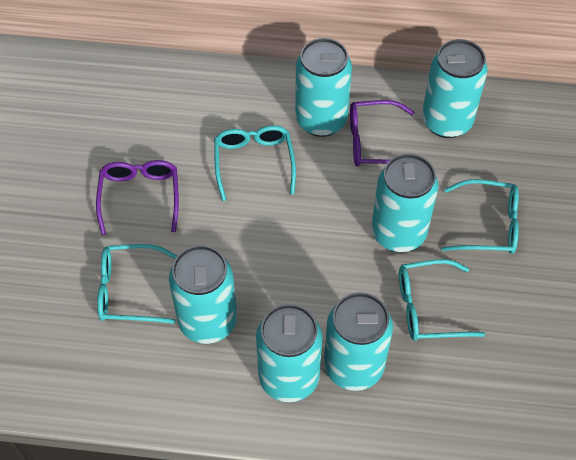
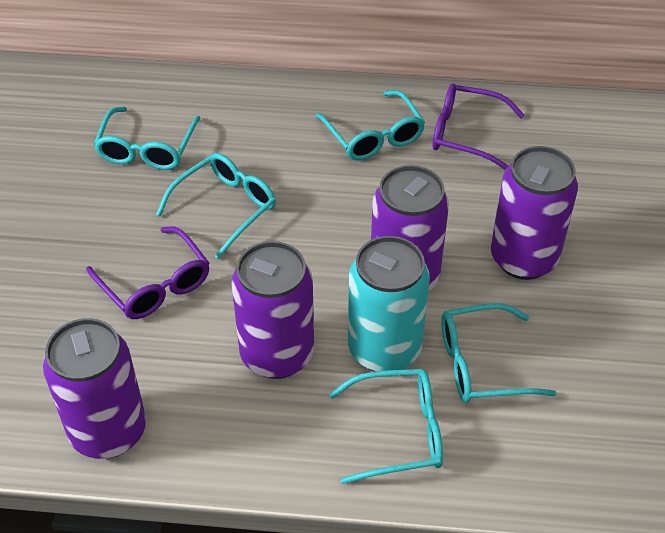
purple can: 0 -> 4
turquoise can: 6 -> 1
turquoise glasses: 4 -> 5

